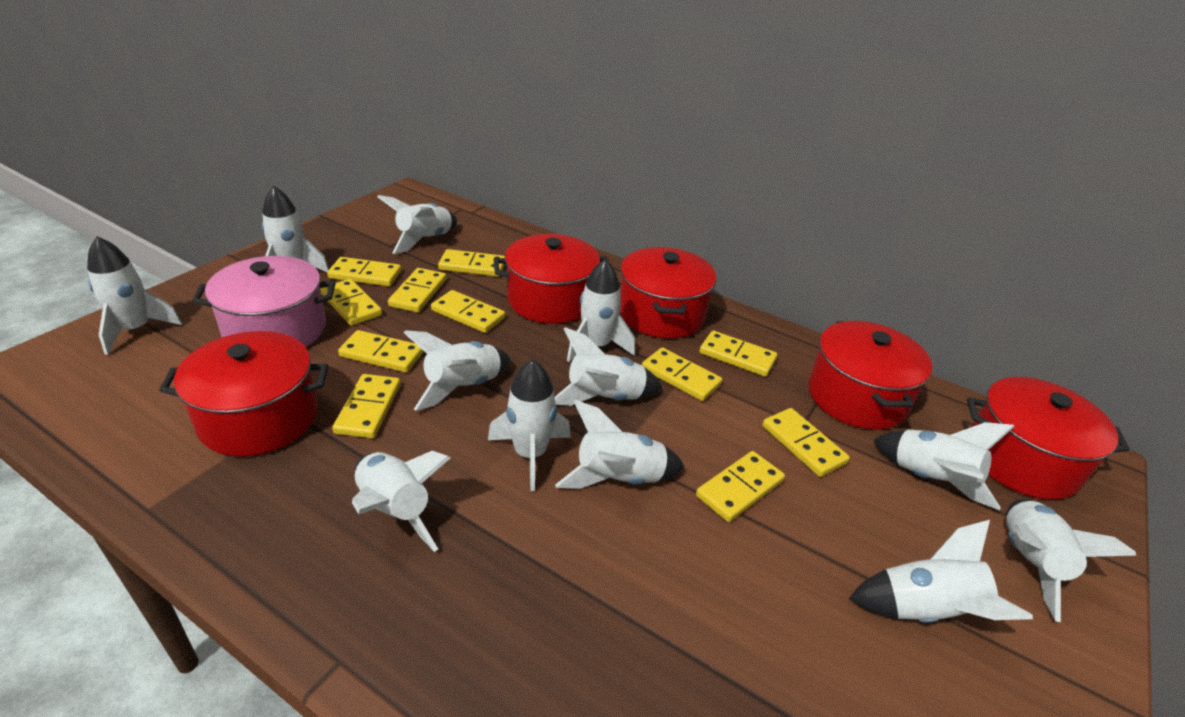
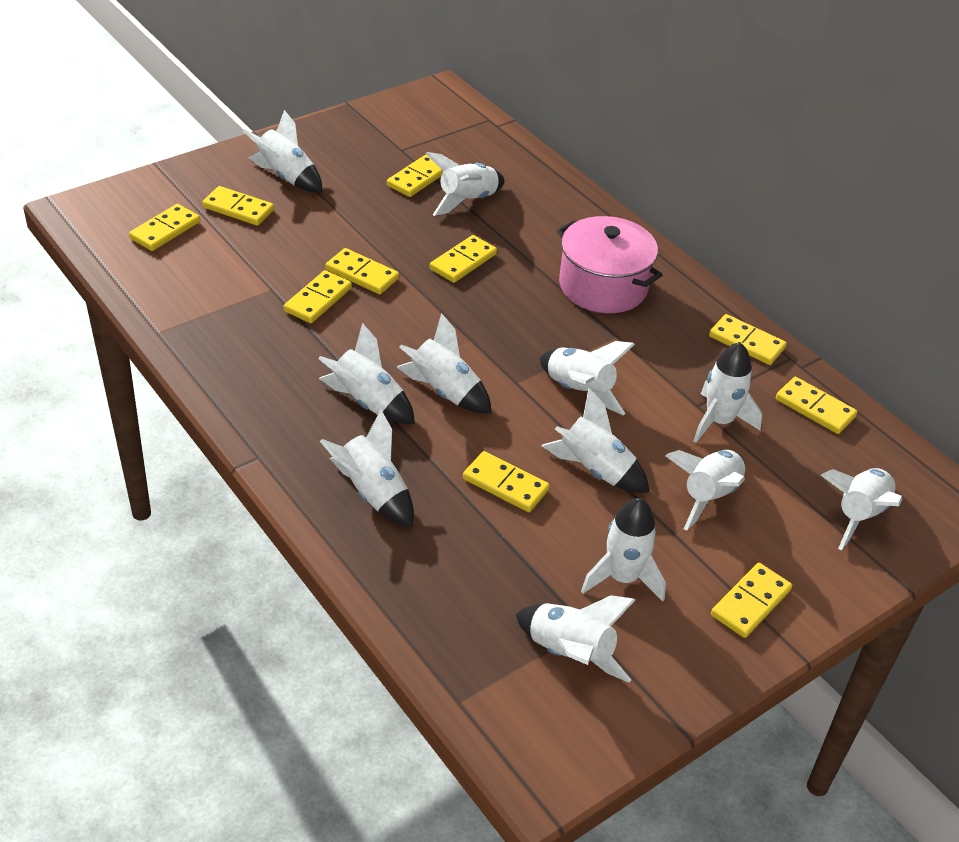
red pot: 5 -> 0
yellow domino: 11 -> 10

